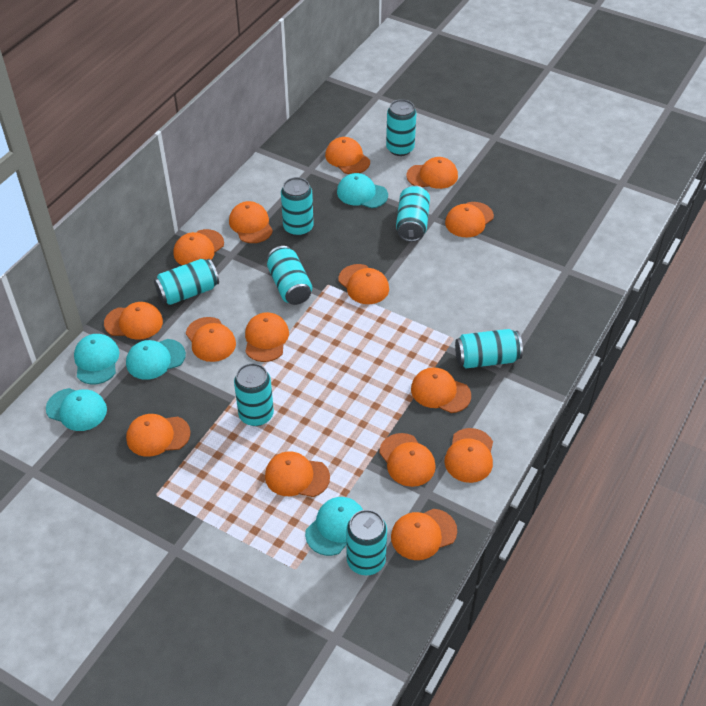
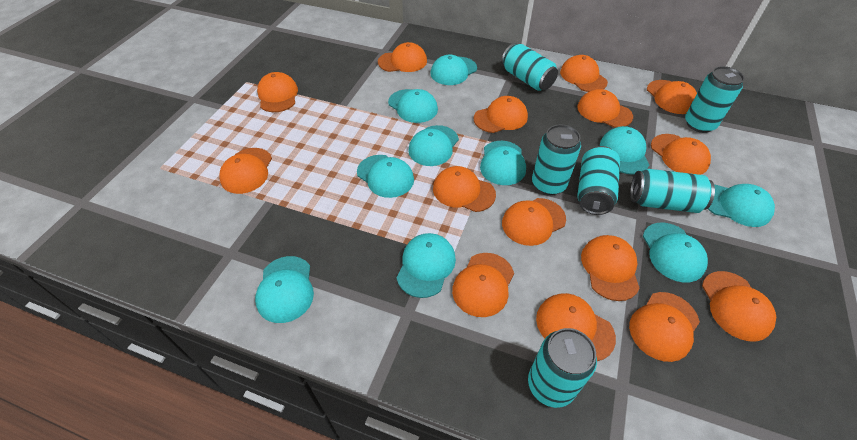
turquoise can: 8 -> 6
turquoise cap: 5 -> 10

